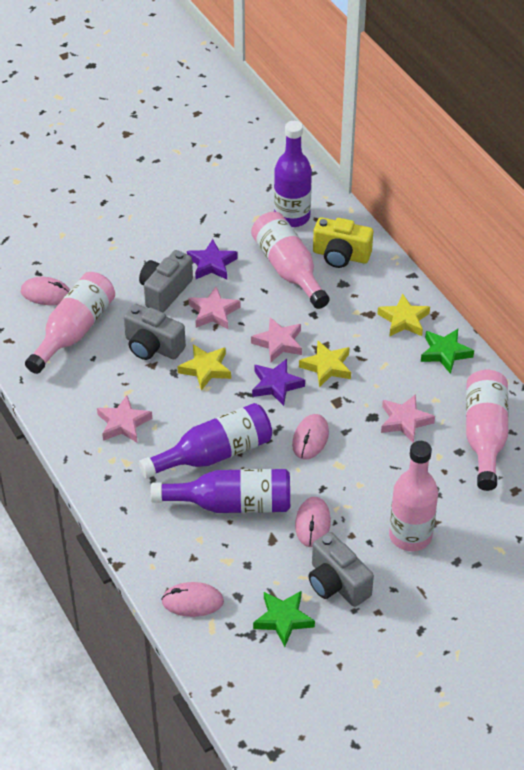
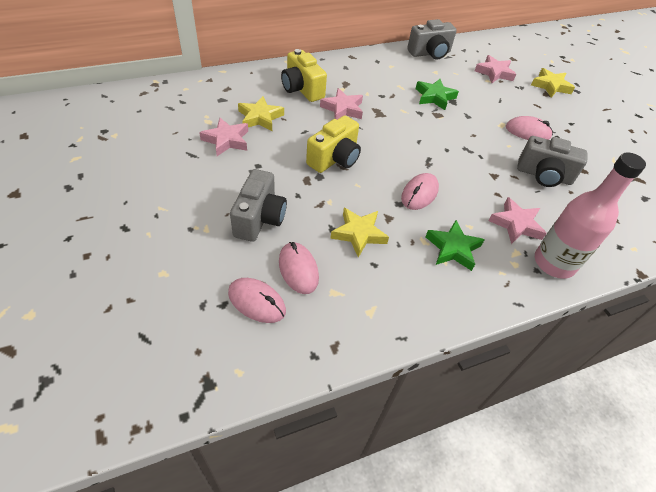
pink bottle: 4 -> 1
purple bottle: 3 -> 0
purple star: 2 -> 0
yellow camera: 1 -> 2

